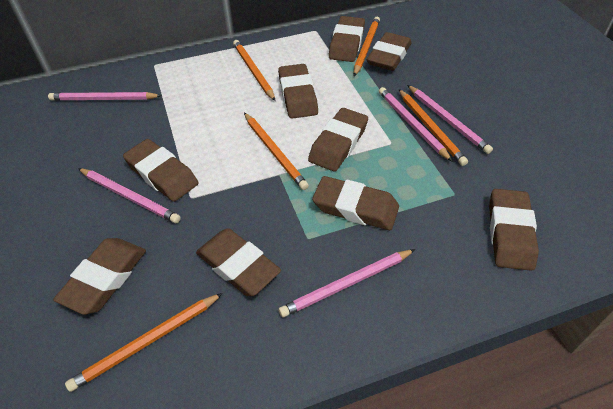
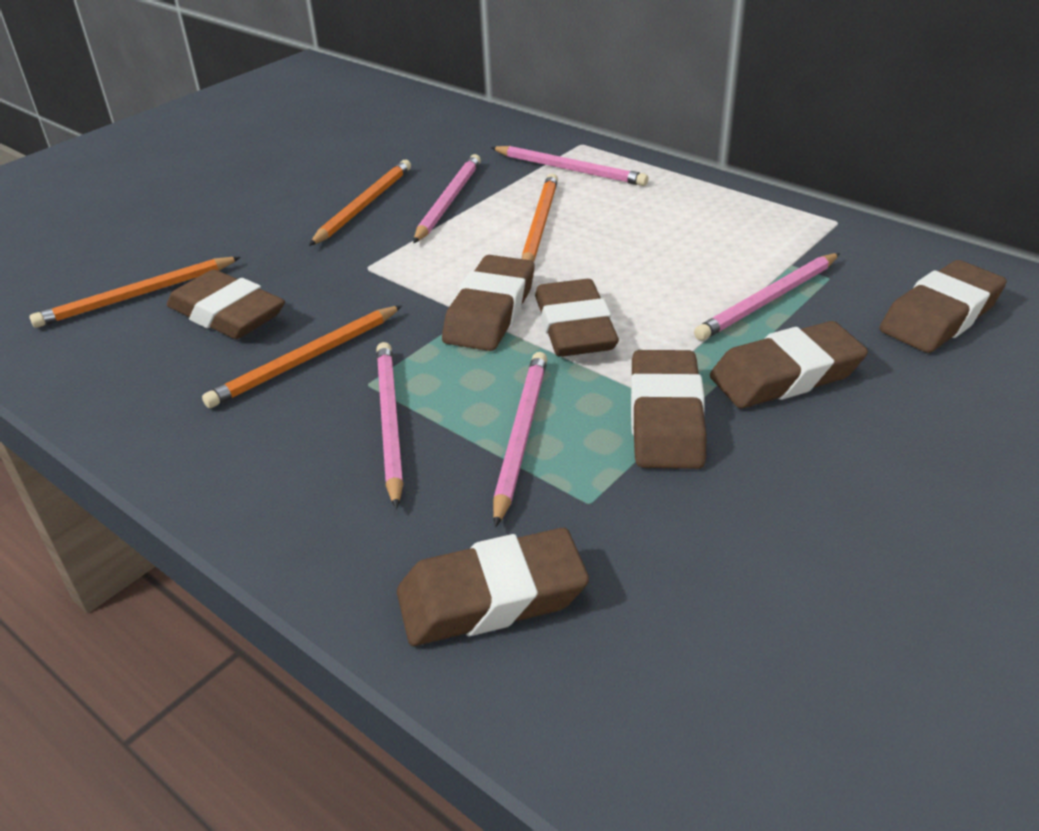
brown eraser: 9 -> 7
orange pencil: 5 -> 4

